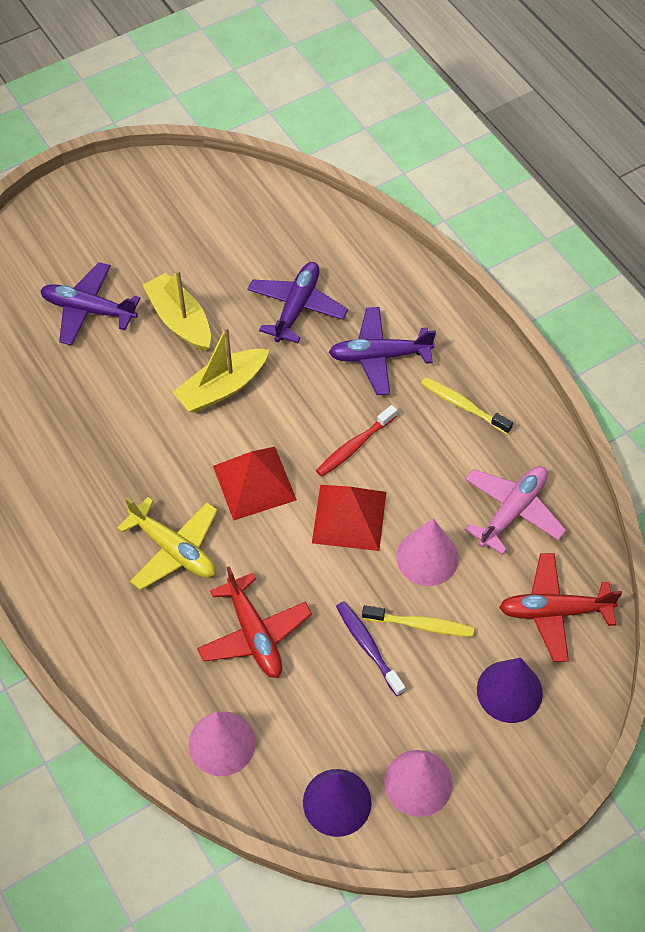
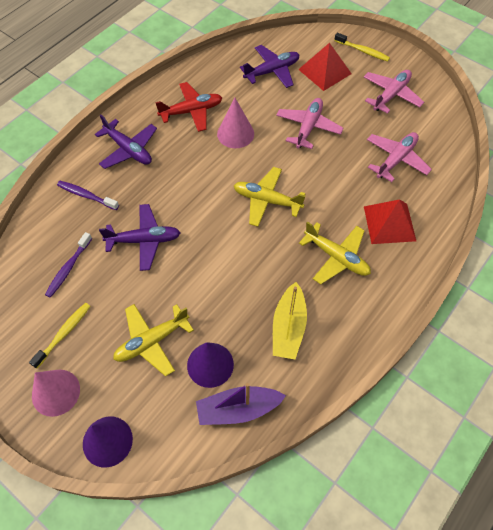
pink cone: 3 -> 2
pink plane: 1 -> 3
purple boat: 0 -> 1
purple toothbrush: 1 -> 2
red plane: 2 -> 1
red toothbrush: 1 -> 0
yellow boat: 2 -> 1
yellow plane: 1 -> 3

